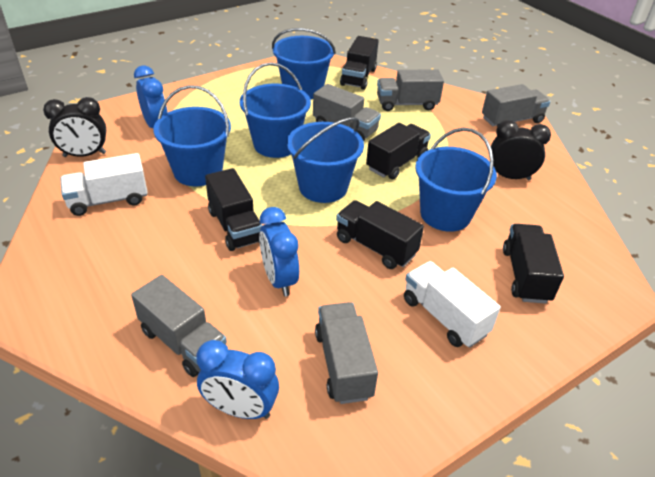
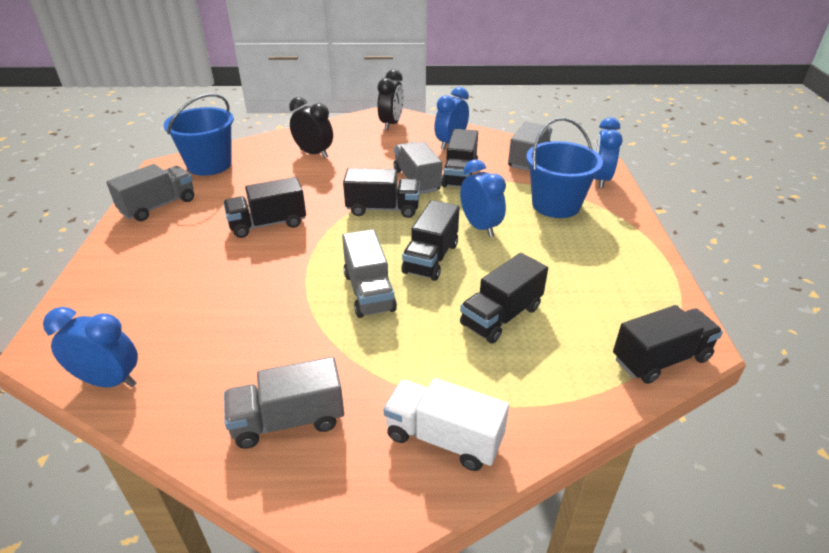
black truck: 5 -> 6
blue bucket: 5 -> 2
blue clock: 3 -> 4
white truck: 2 -> 1

